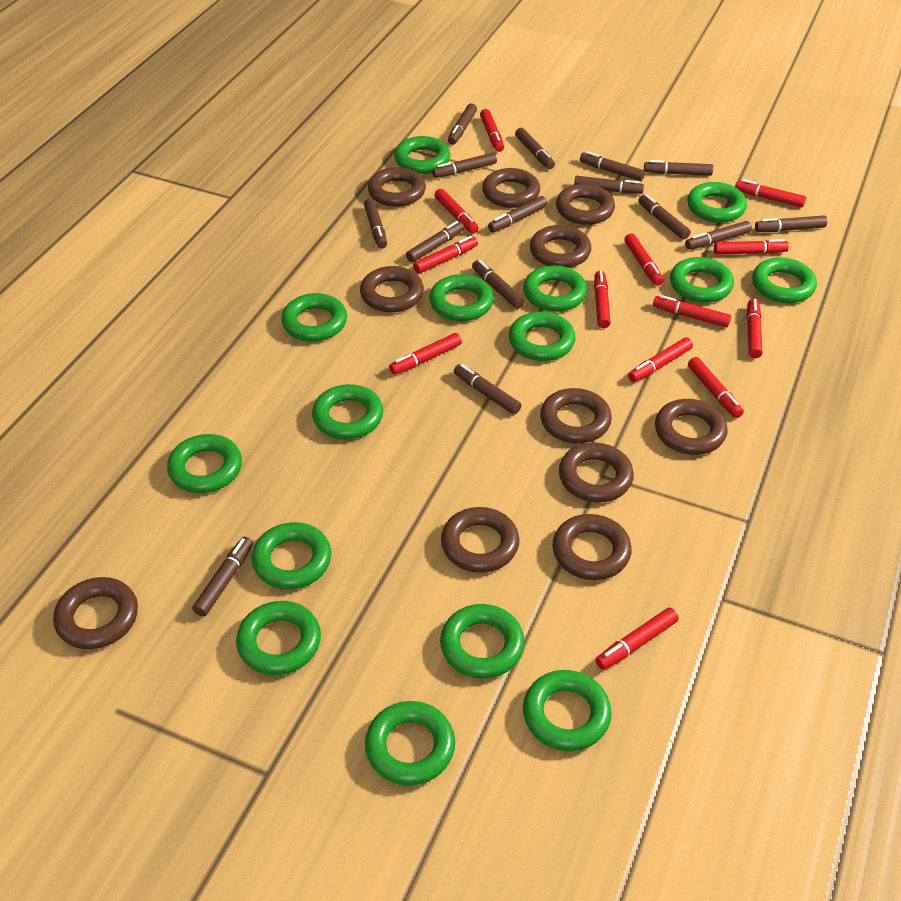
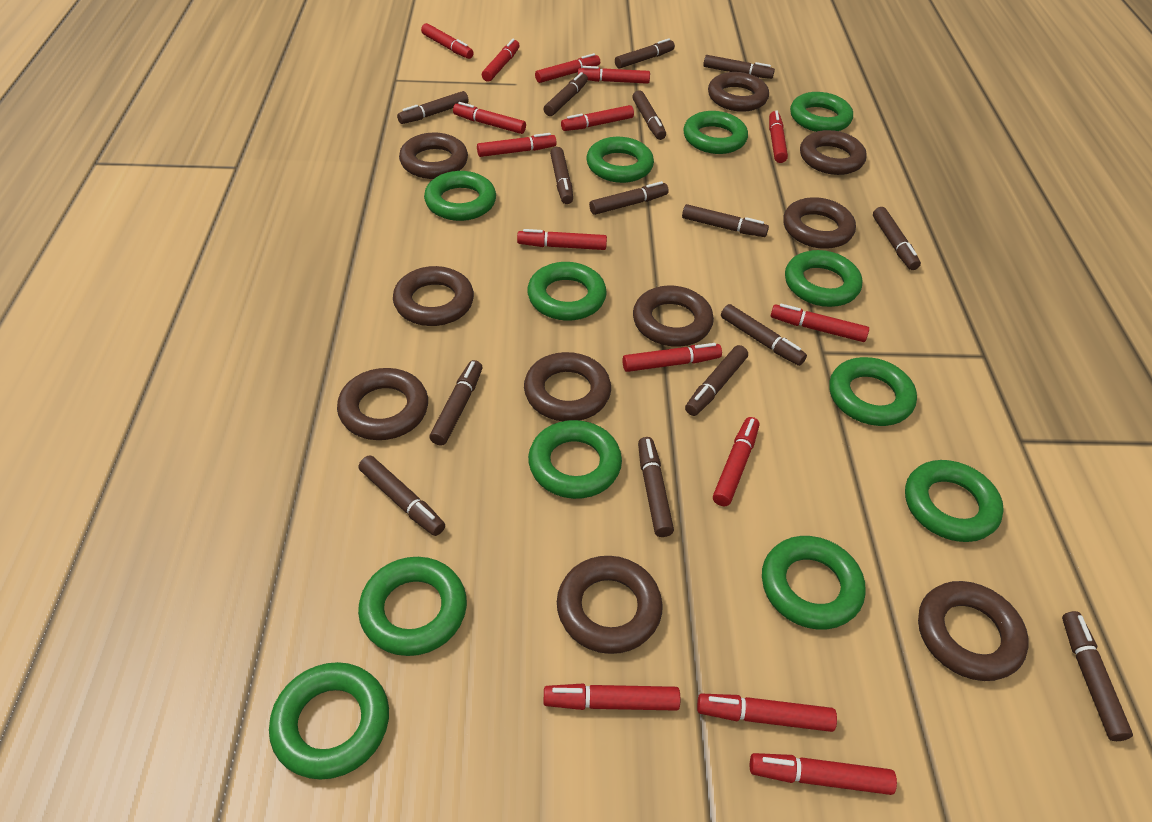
brown ring: 11 -> 10
green ring: 15 -> 12
red marker: 13 -> 15

